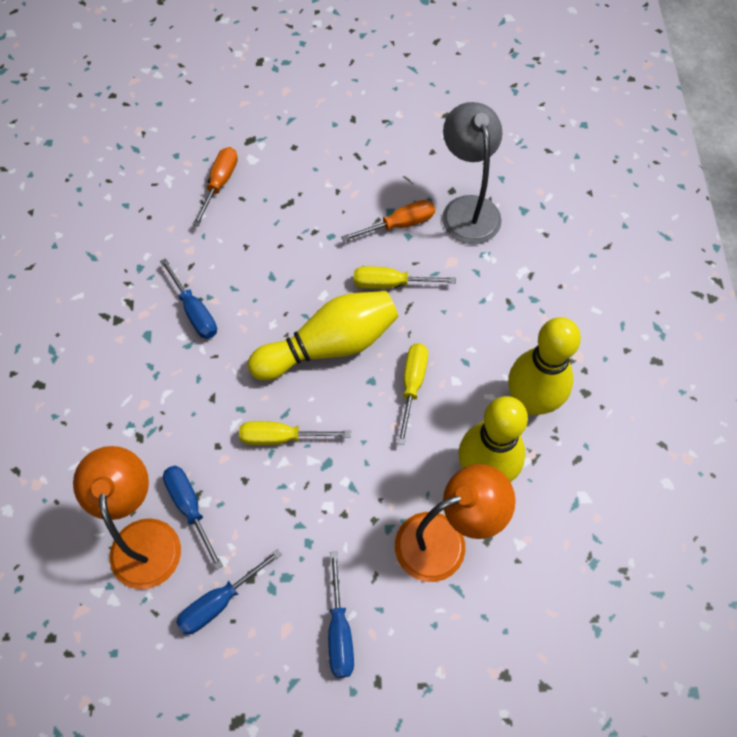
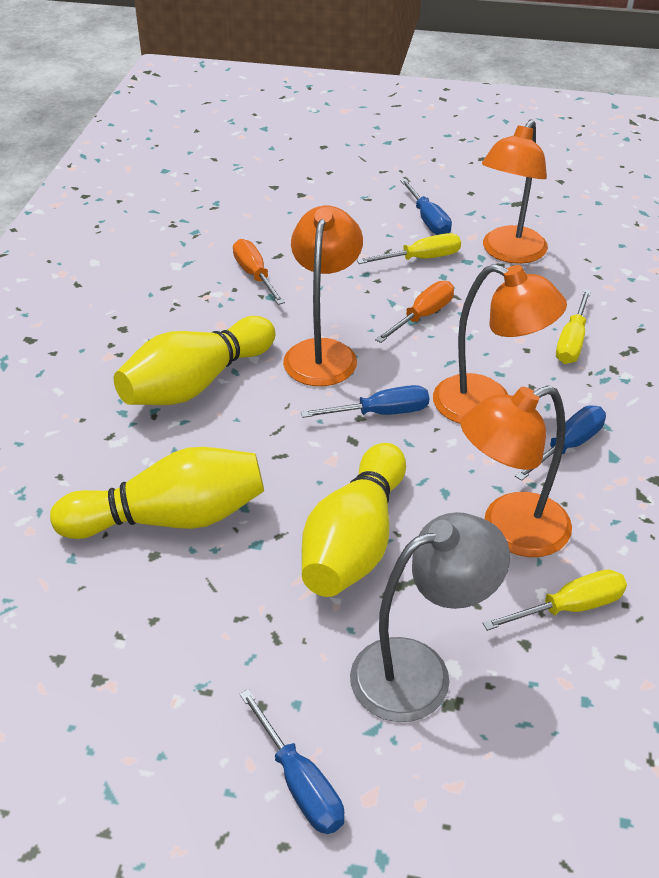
orange lamp: 2 -> 4

